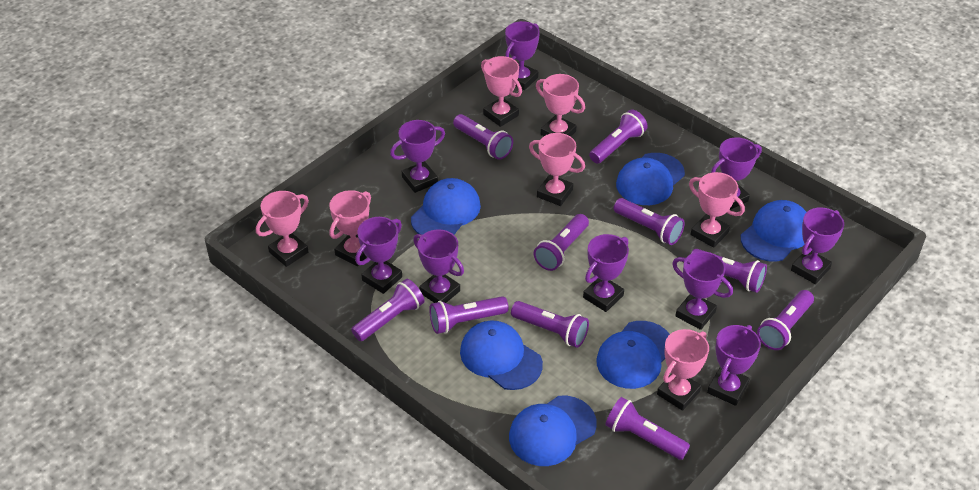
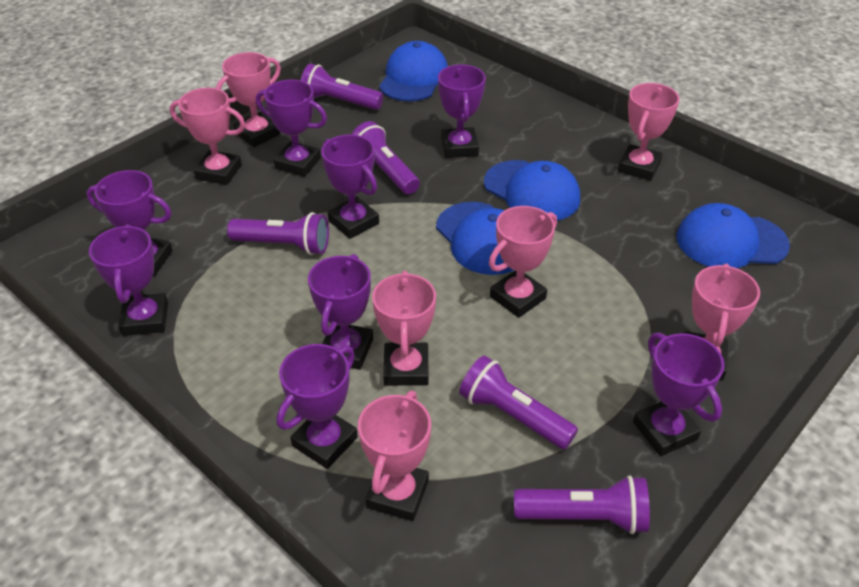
blue cap: 6 -> 4
purple flashlight: 10 -> 5
purple trophy: 9 -> 8

